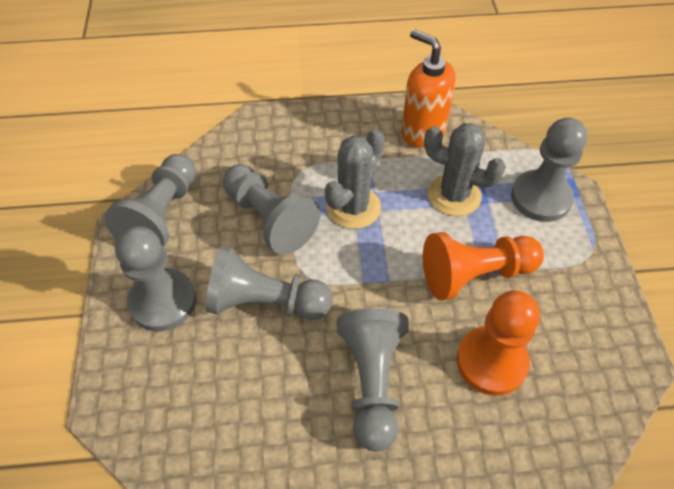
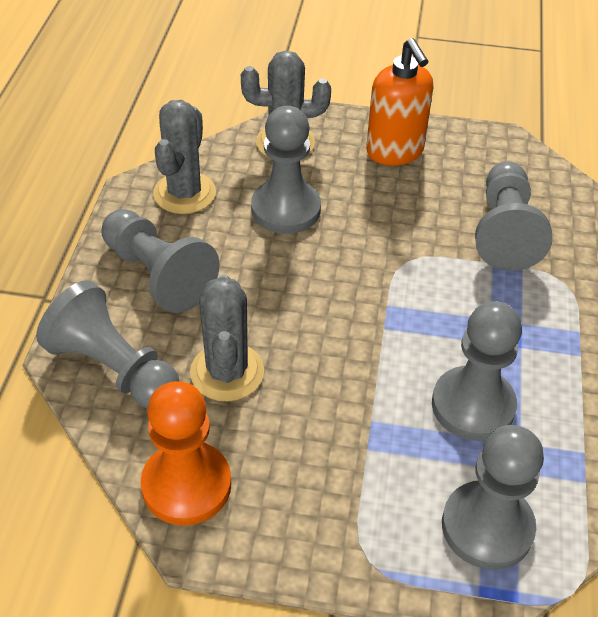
grey cactus: 2 -> 3
orange pawn: 2 -> 1

